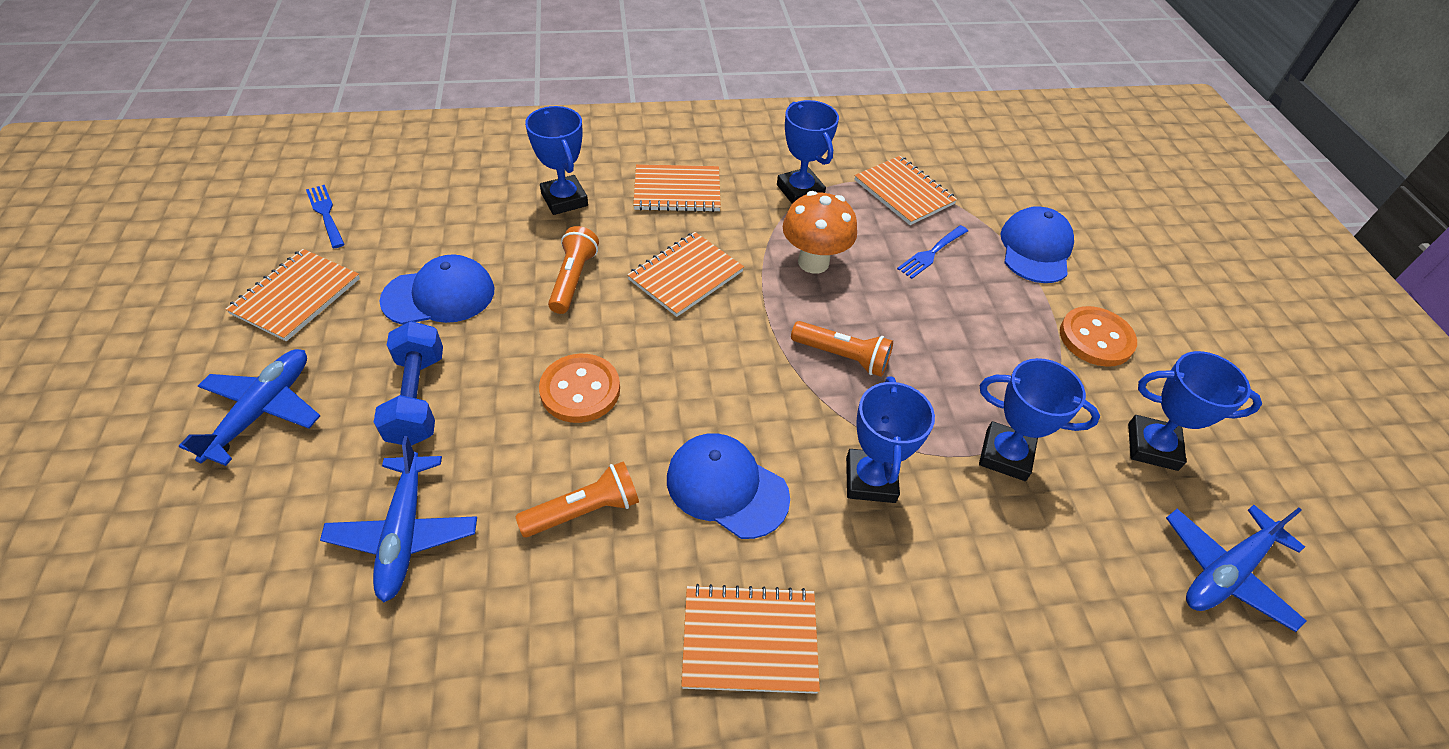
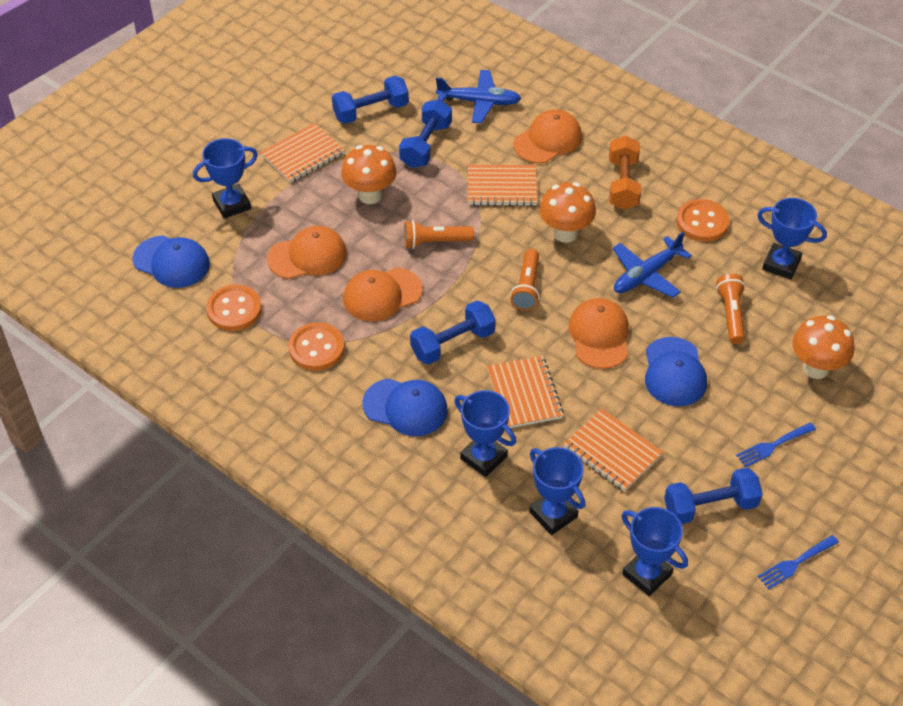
blue dumbbell: 1 -> 4
blue plane: 3 -> 2
orange button: 2 -> 3
orange cap: 0 -> 4
orange dumbbell: 0 -> 1
orange mushroom: 1 -> 3
orange notebook: 5 -> 4

